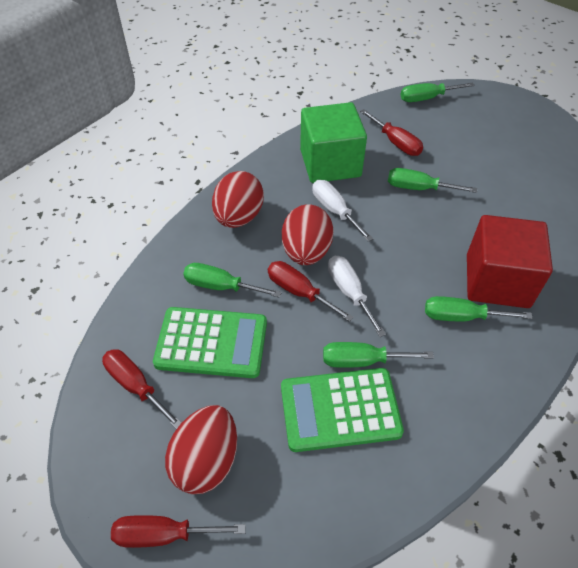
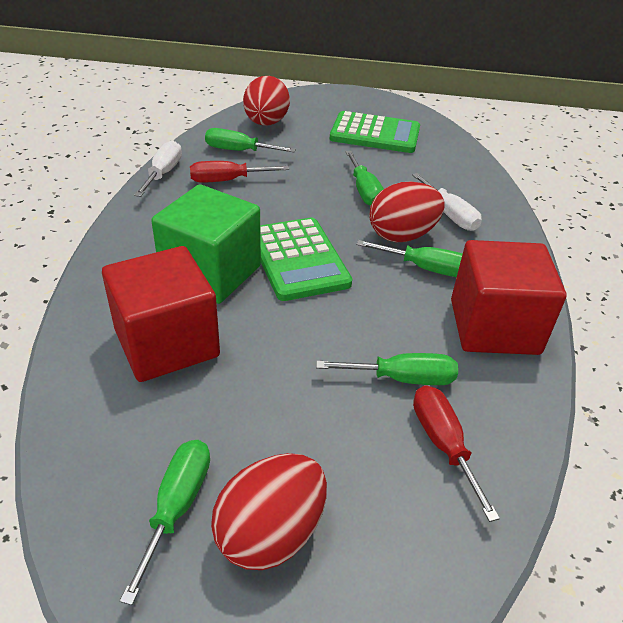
red cube: 1 -> 2
red screwdriver: 4 -> 2

